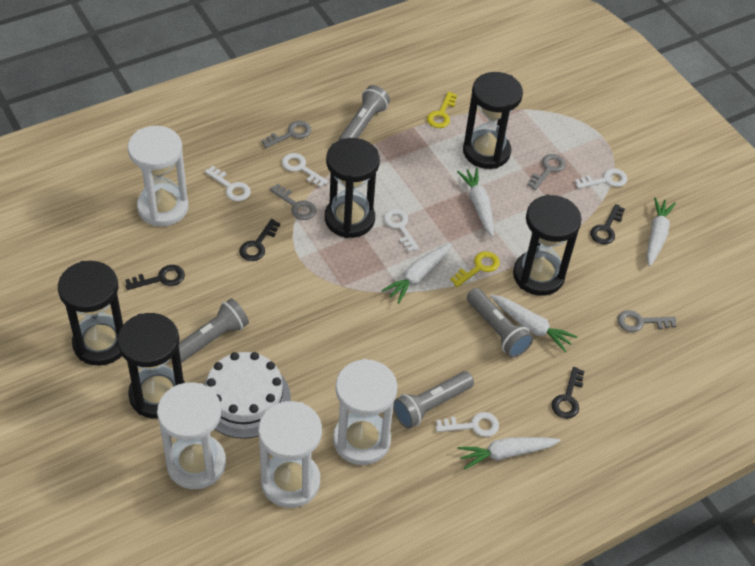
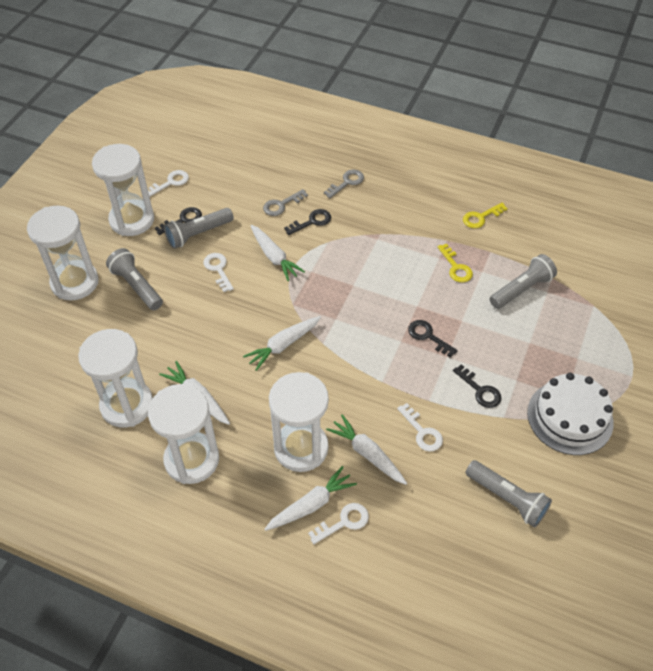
black hourglass: 5 -> 0
grey key: 4 -> 2
white hourglass: 4 -> 5
white key: 5 -> 4

